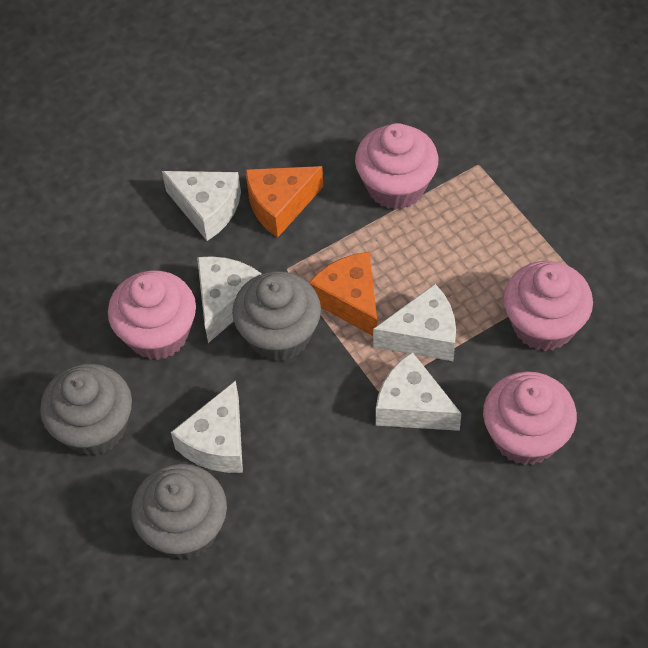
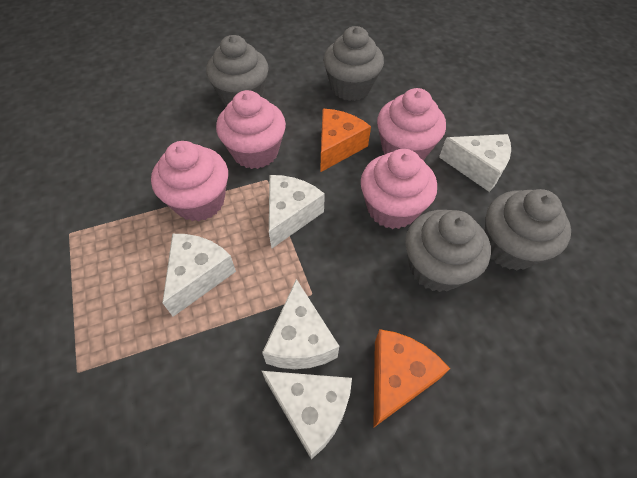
grey cupcake: 3 -> 4

